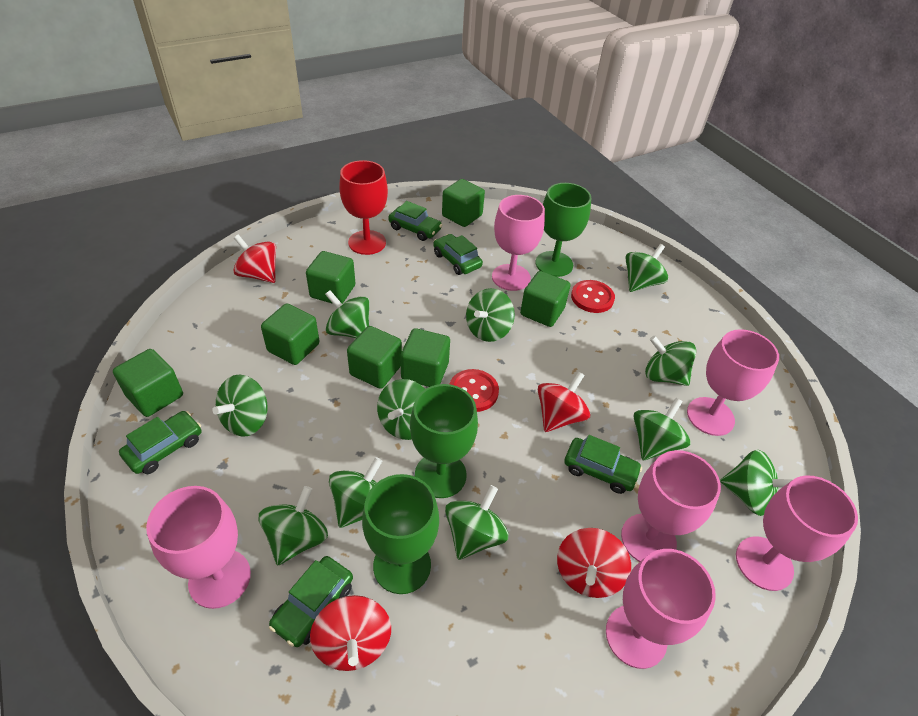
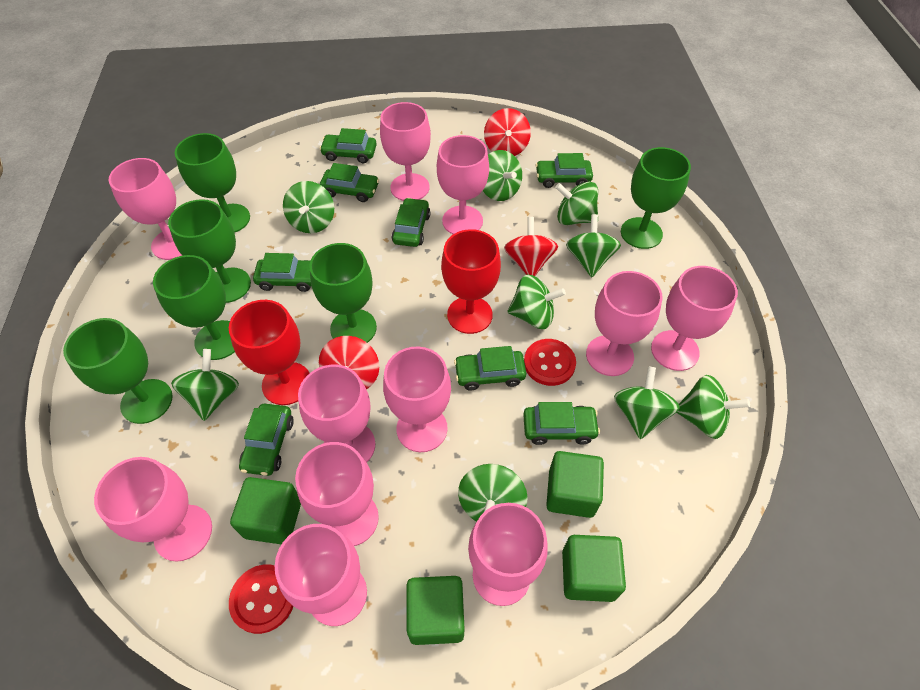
green car: 5 -> 8
green cube: 7 -> 4
green goblet: 3 -> 6
green spinning top: 11 -> 9
pink goblet: 6 -> 11
red goblet: 1 -> 2
red spinning top: 4 -> 3

